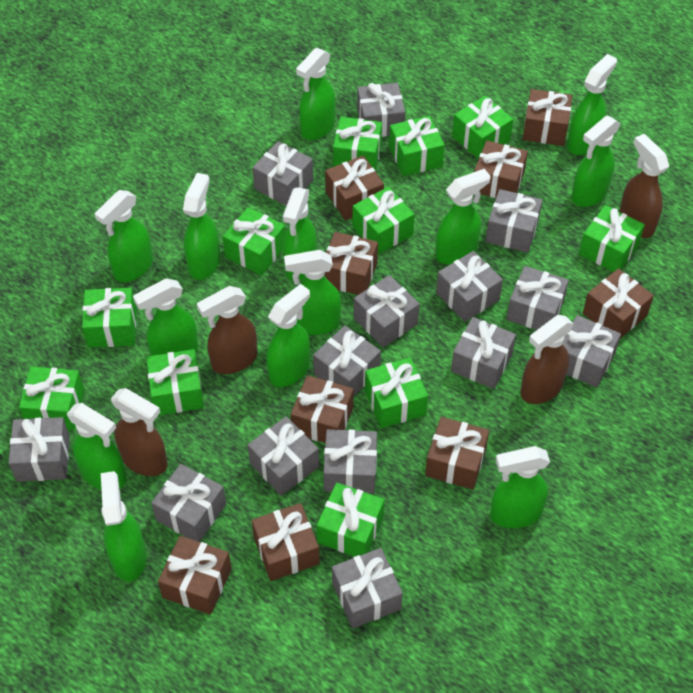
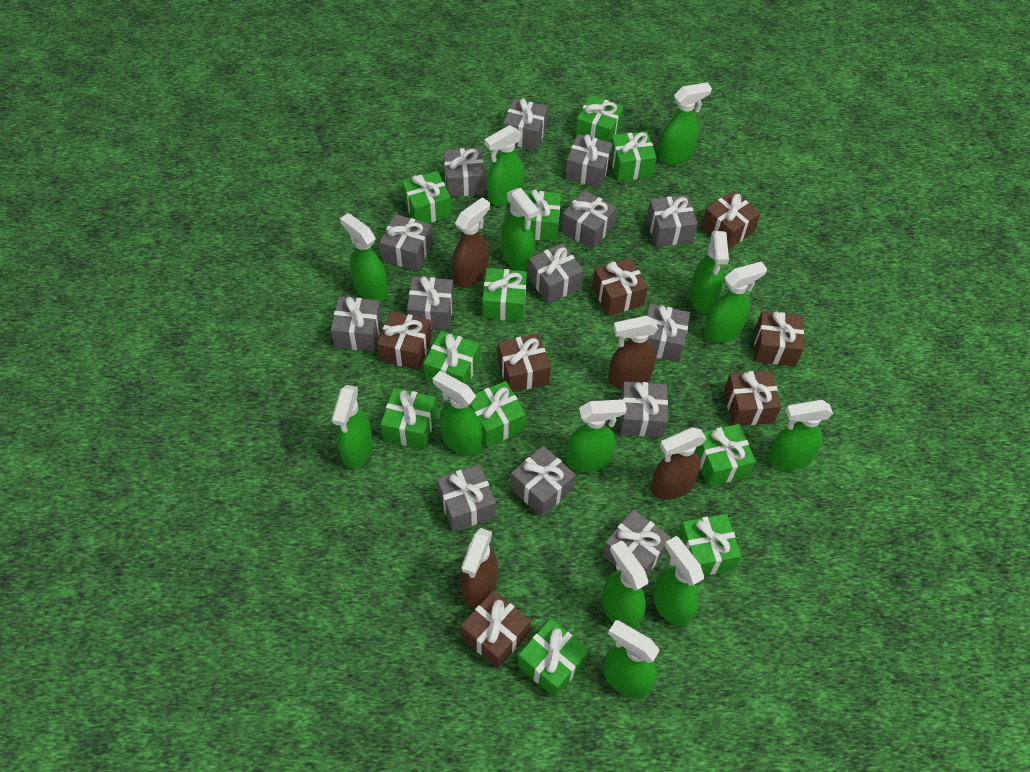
brown gift: 9 -> 7

